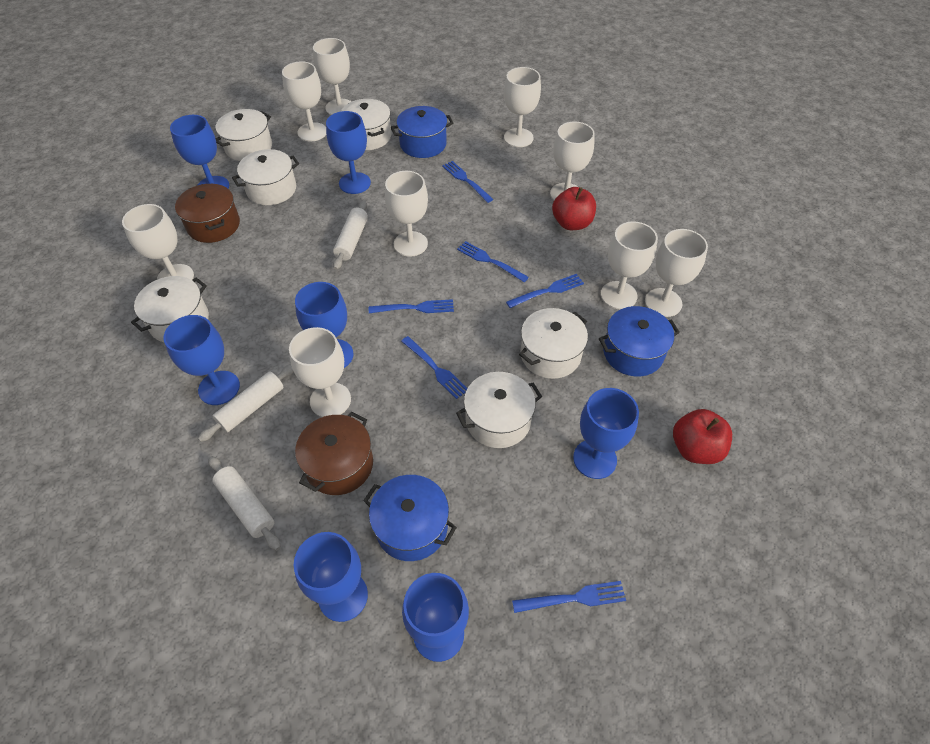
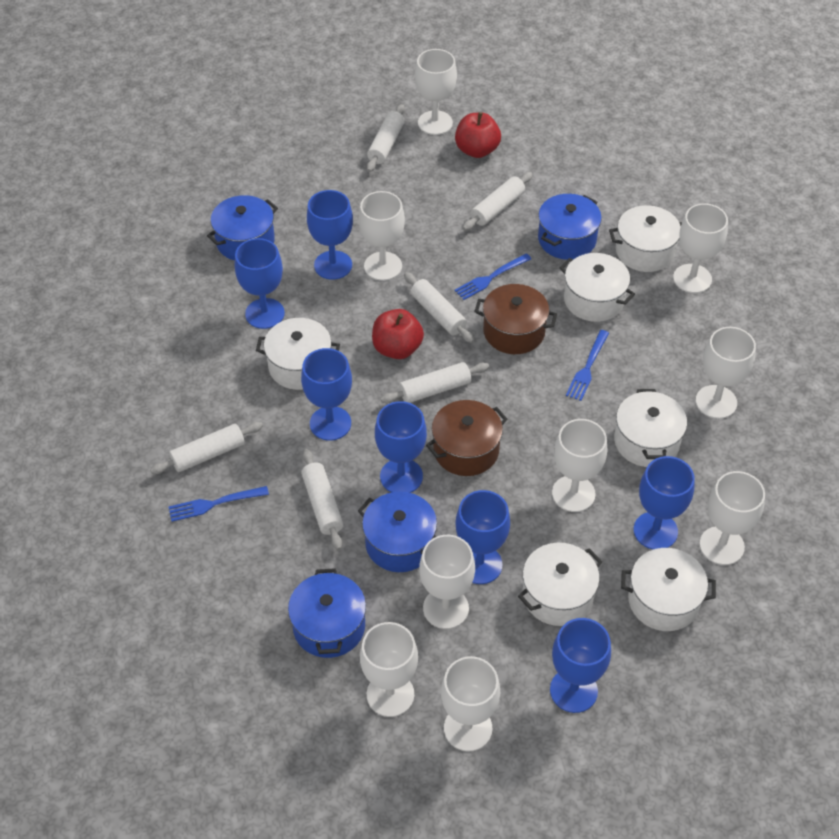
blue fork: 6 -> 3
blue pot: 3 -> 4
white rolling pin: 3 -> 6

